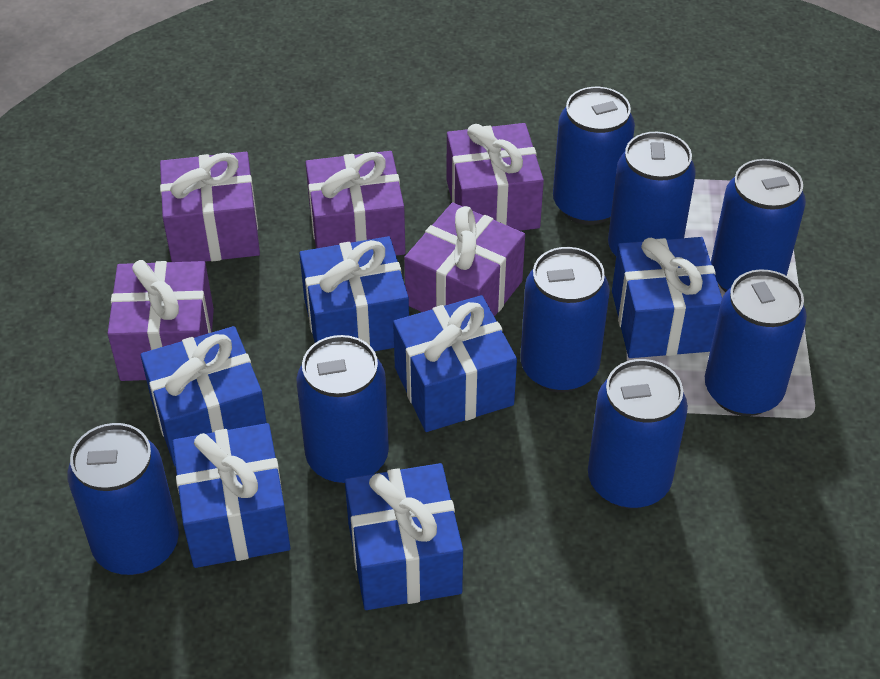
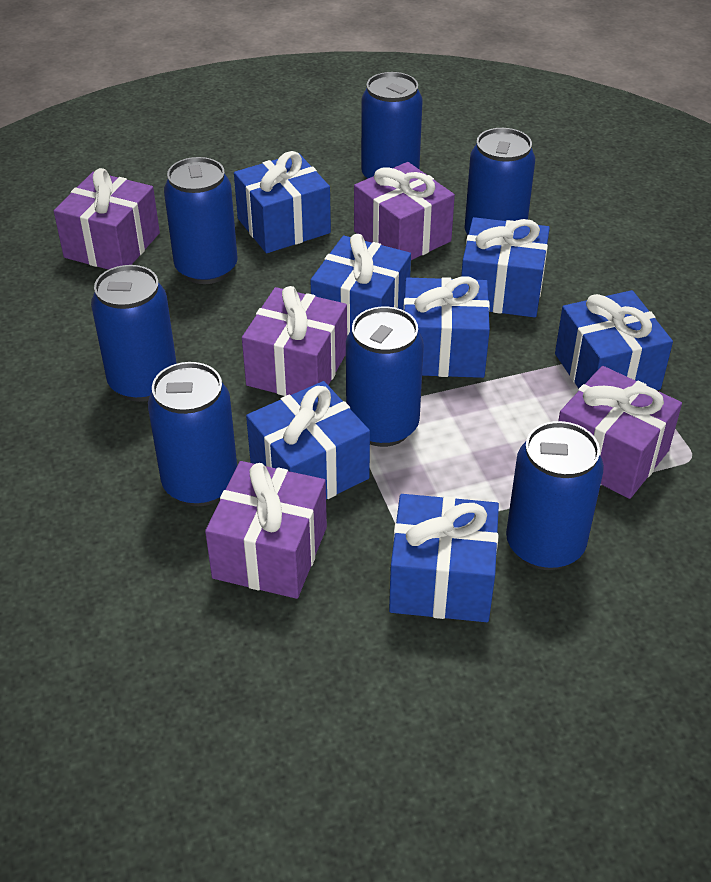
blue can: 8 -> 7
blue gift: 6 -> 7

